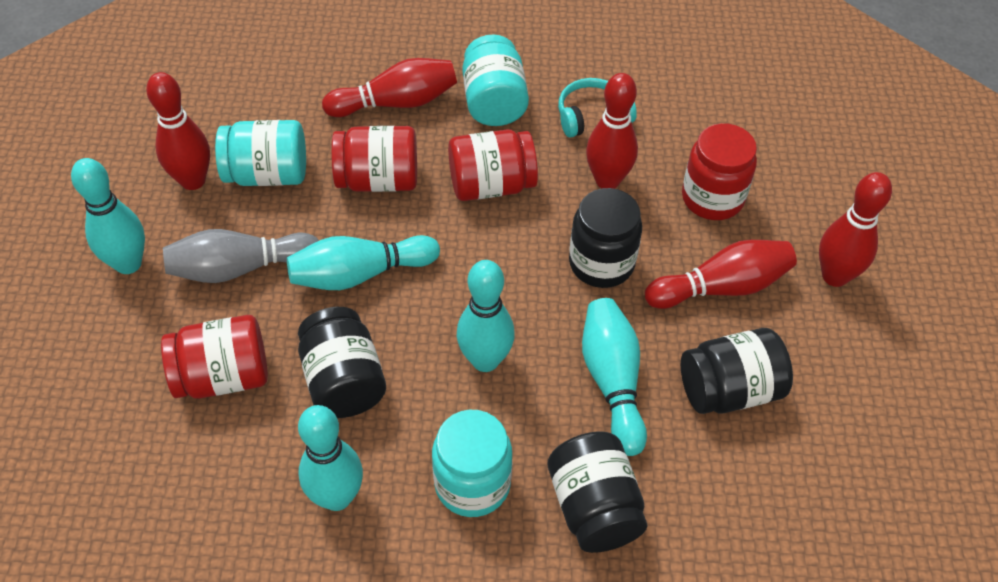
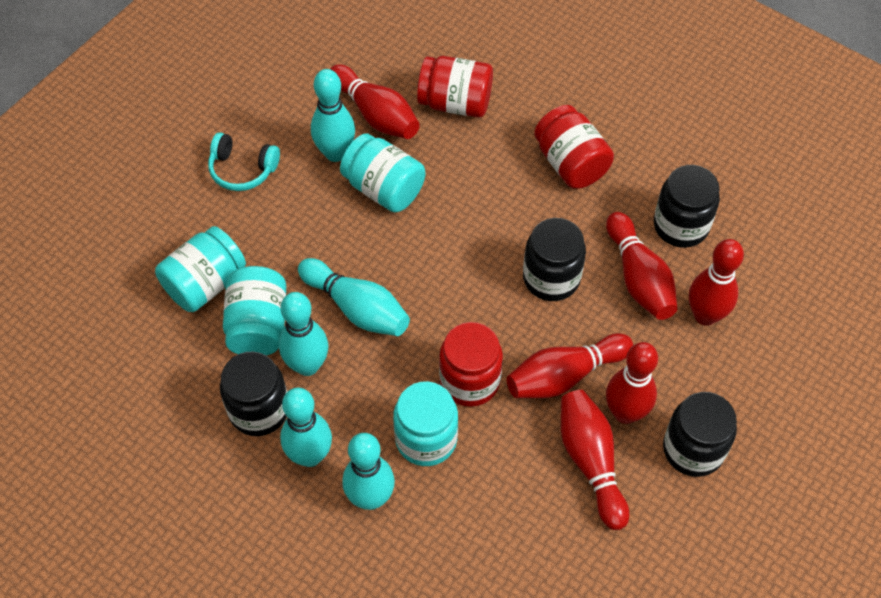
grey bowling pin: 1 -> 0
red bowling pin: 5 -> 6
red jar: 4 -> 3
turquoise jar: 3 -> 4

